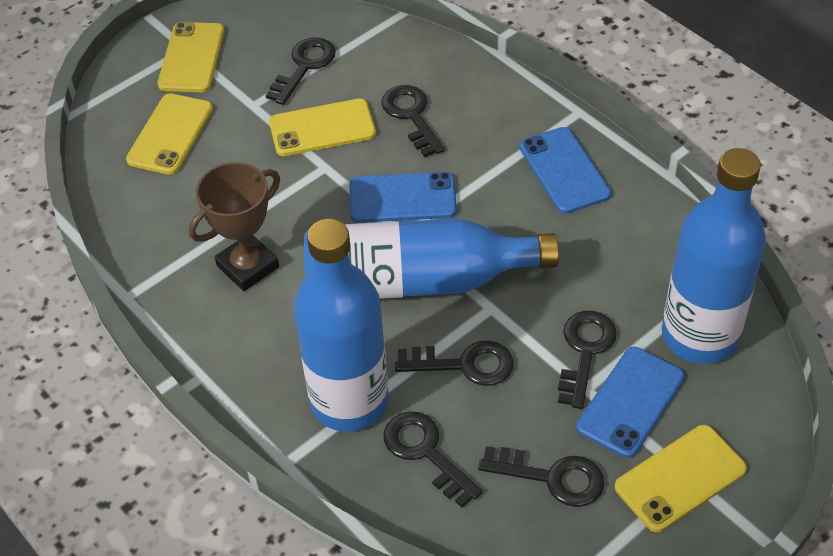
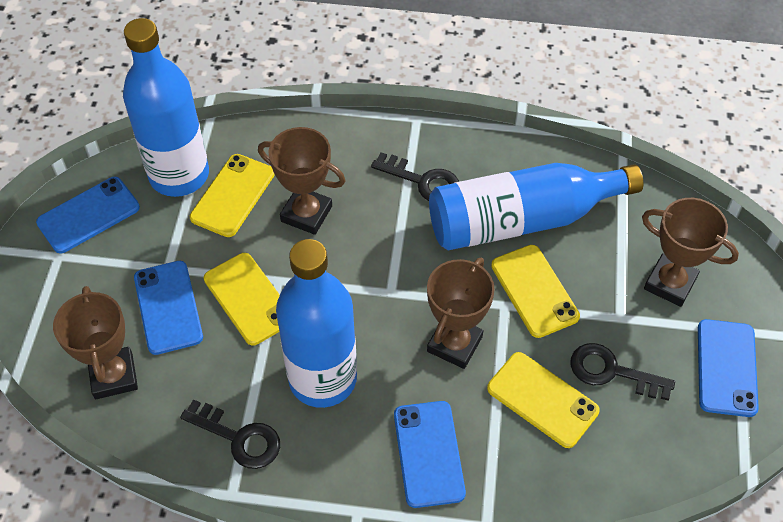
black key: 6 -> 3
blue phone: 3 -> 4
brown trophy: 1 -> 4

